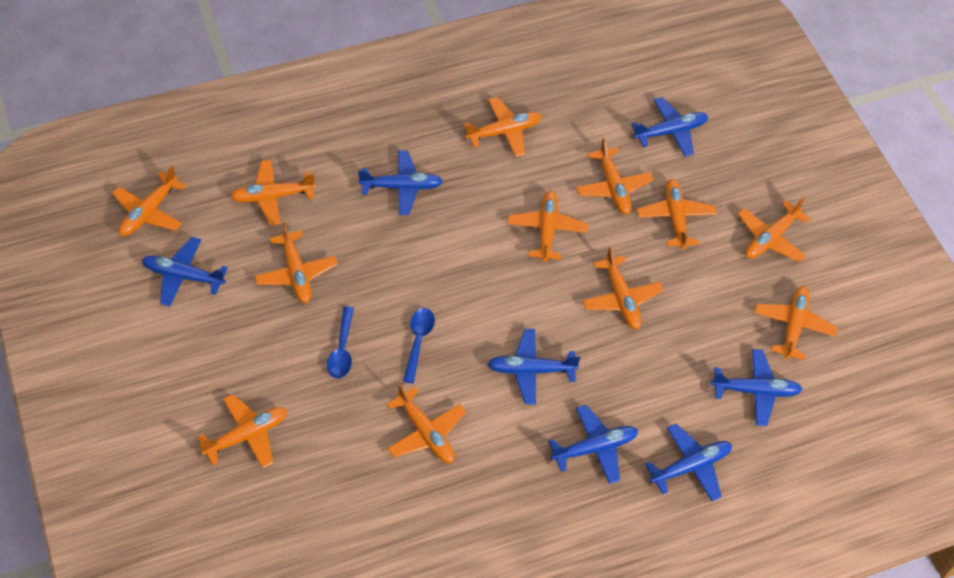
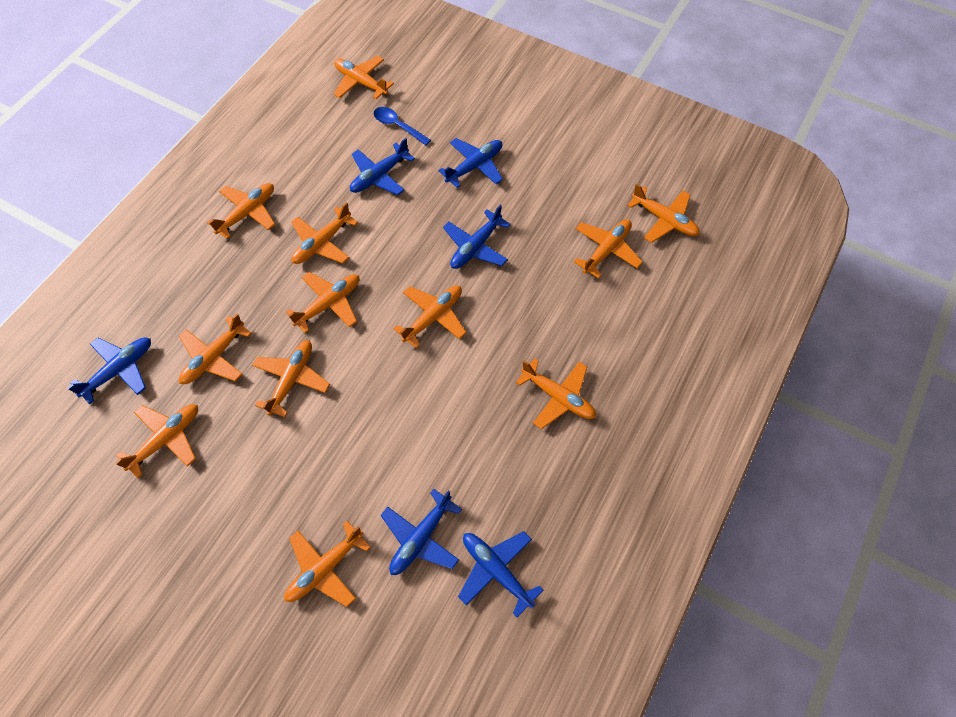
blue plane: 7 -> 6
blue spoon: 2 -> 1

